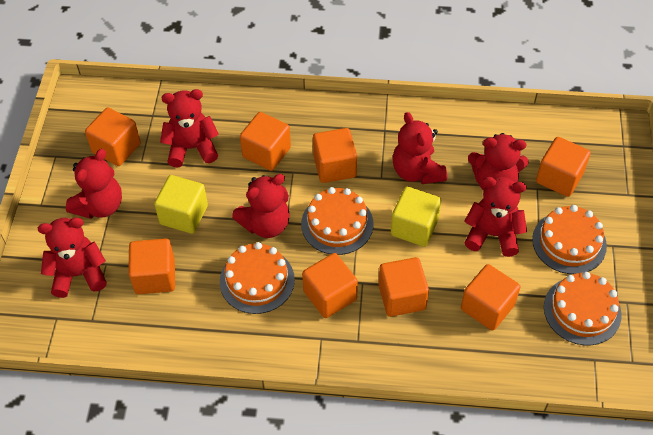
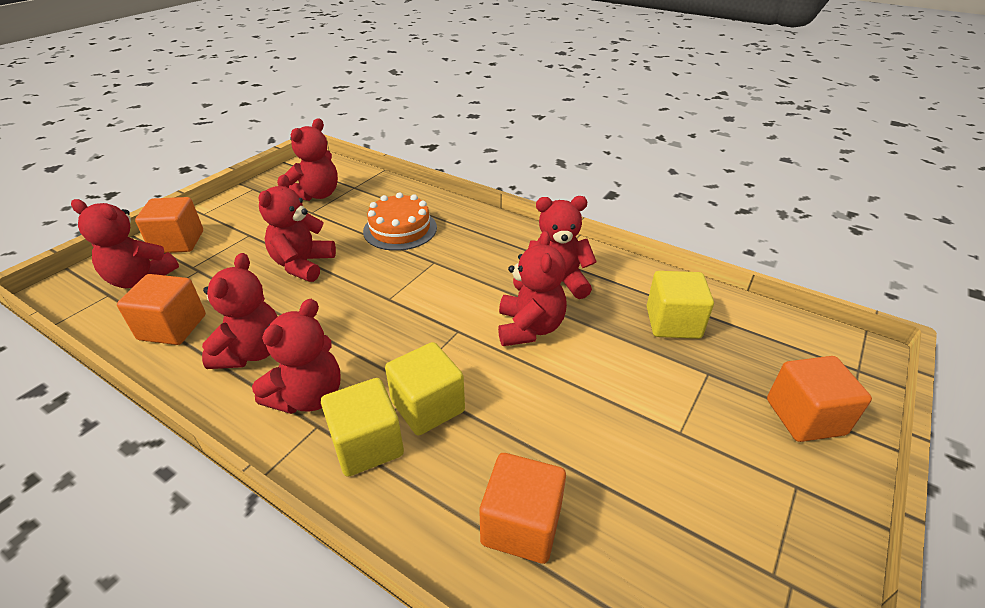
orange cake: 4 -> 1
orange cube: 8 -> 4
yellow cube: 2 -> 3

